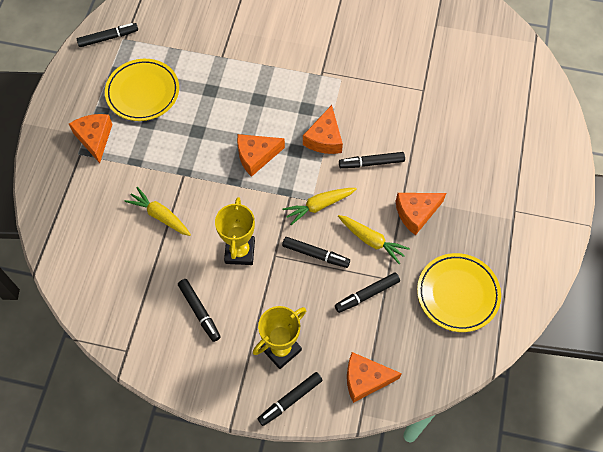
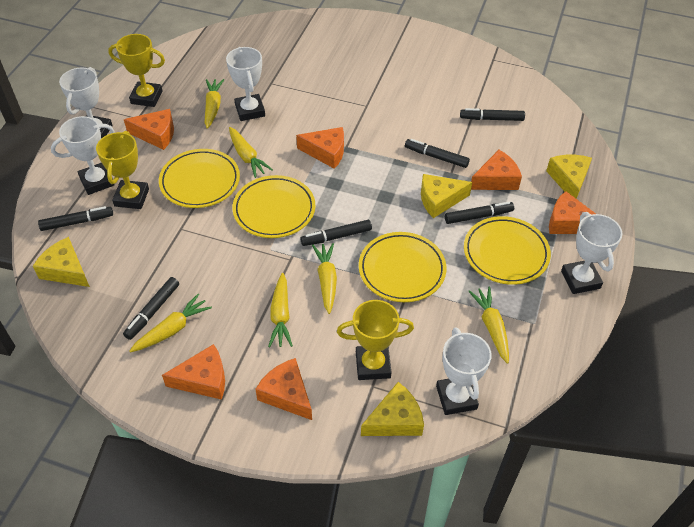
orange cheese: 5 -> 6
white trophy: 0 -> 5
yellow carrot: 3 -> 6
yellow cheese: 0 -> 4
yellow plate: 2 -> 4
yellow trophy: 2 -> 3

